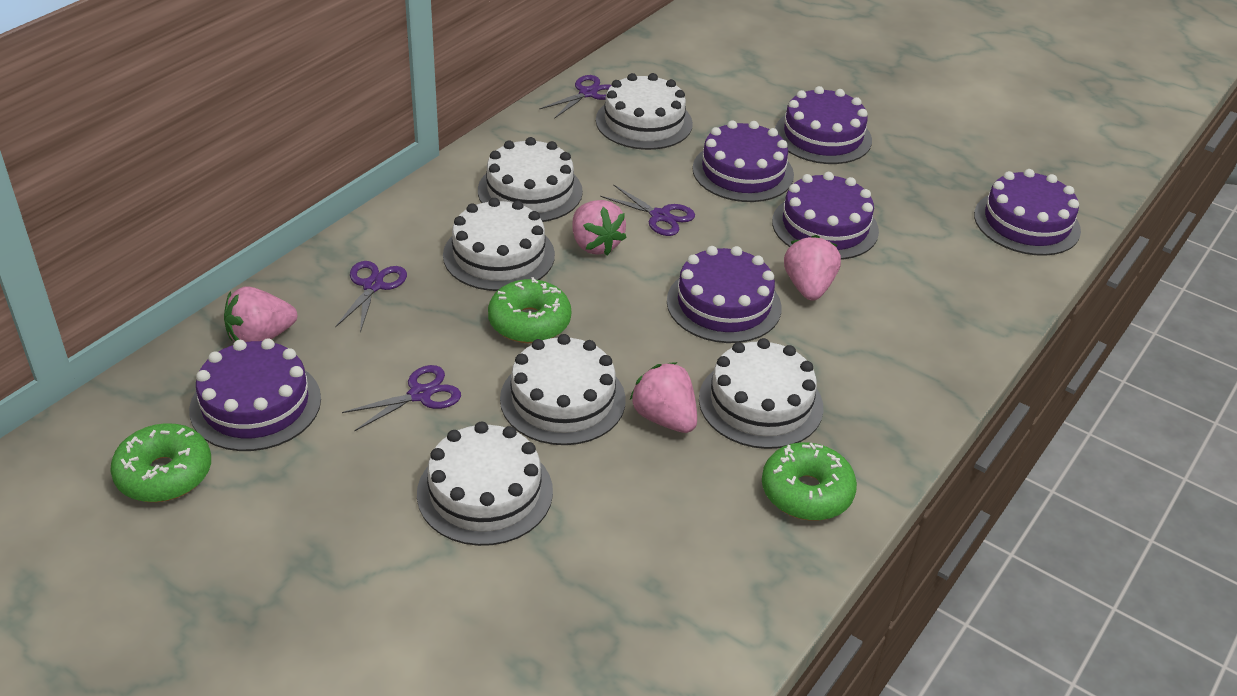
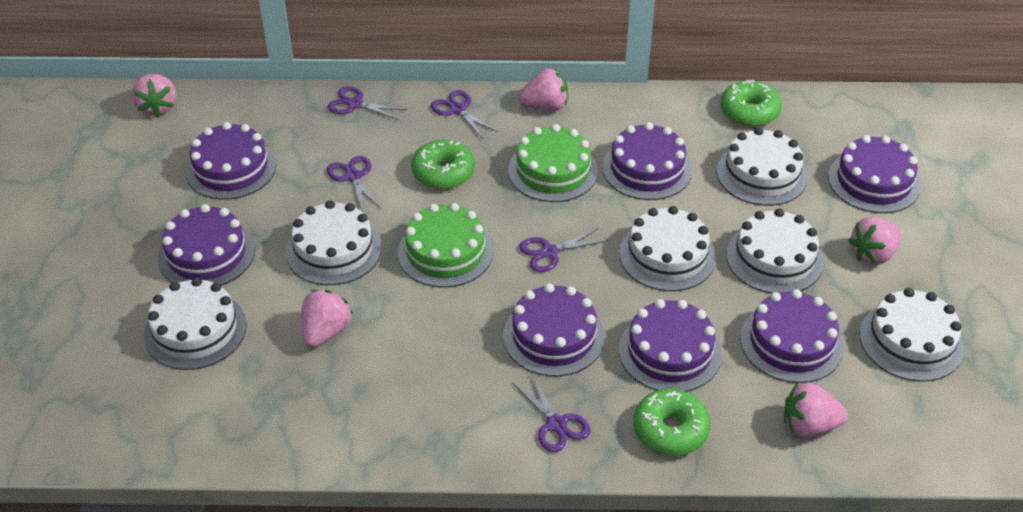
green cake: 0 -> 2
pink strawberry: 4 -> 5
purple cake: 6 -> 7
purple scissors: 4 -> 5

